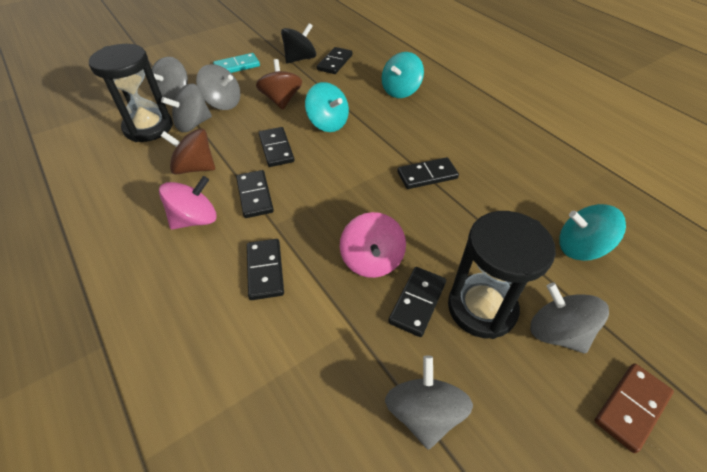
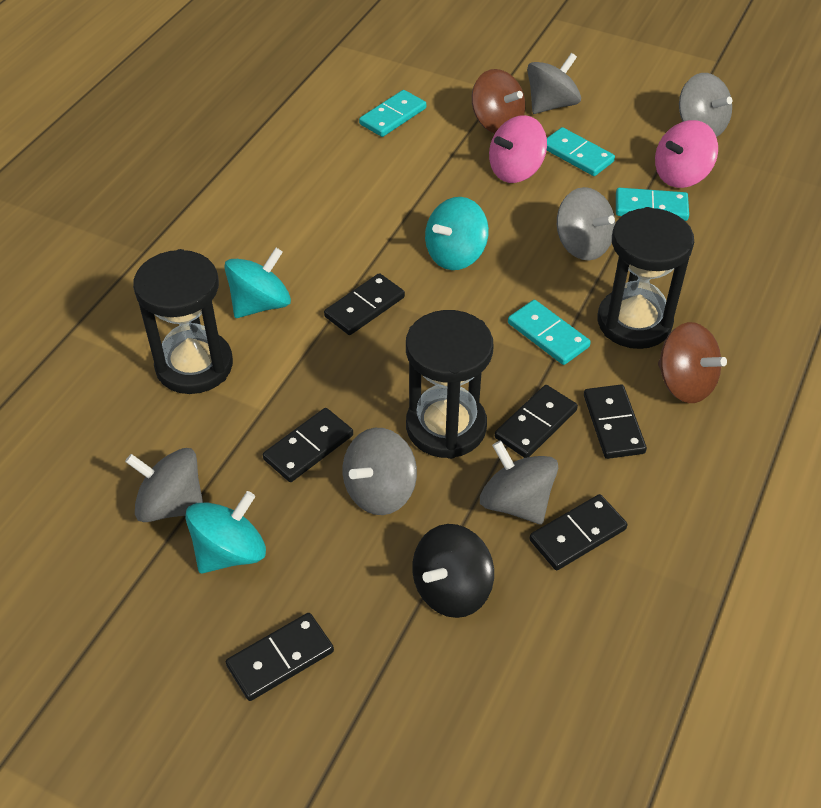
black hourglass: 2 -> 3
brown domino: 1 -> 0
grey spinning top: 5 -> 6
turquoise domino: 1 -> 4

